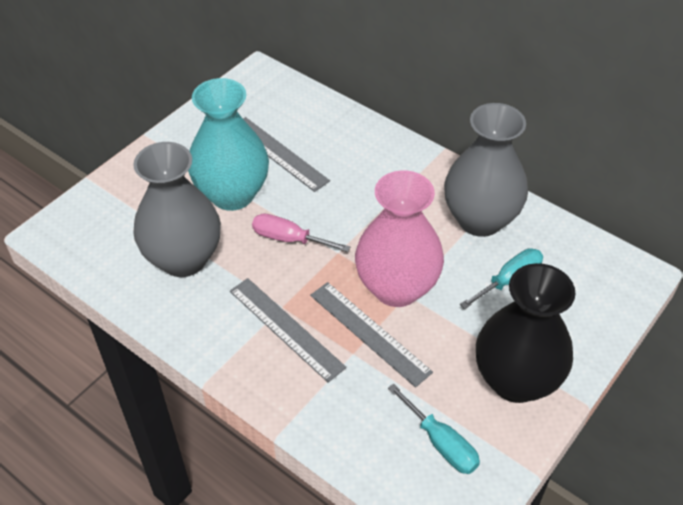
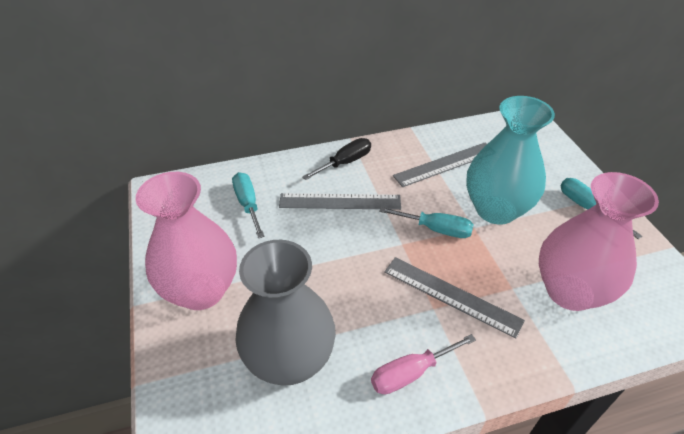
black screwdriver: 0 -> 1
black vase: 1 -> 0
grey vase: 2 -> 1
pink vase: 1 -> 2
turquoise screwdriver: 2 -> 3

